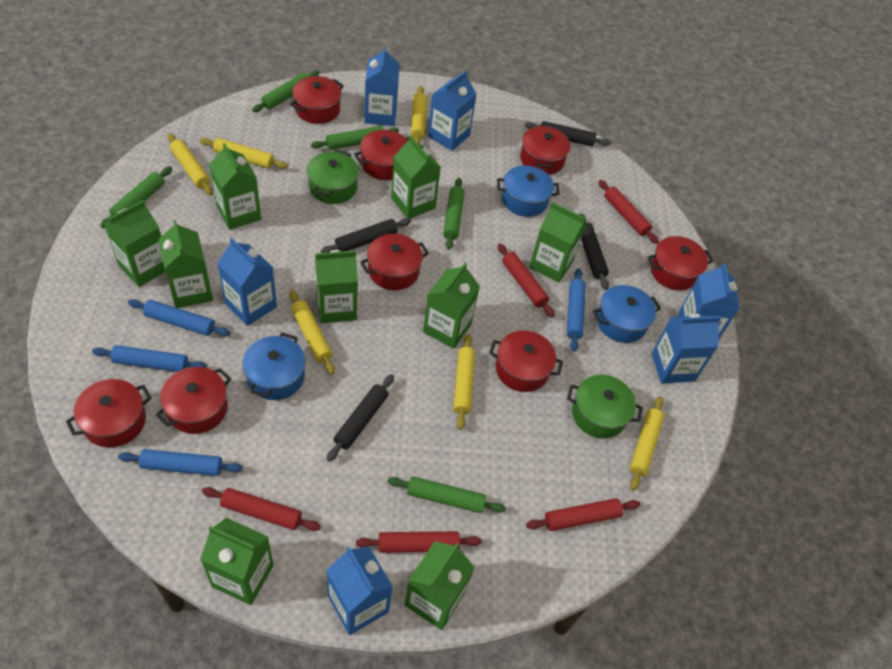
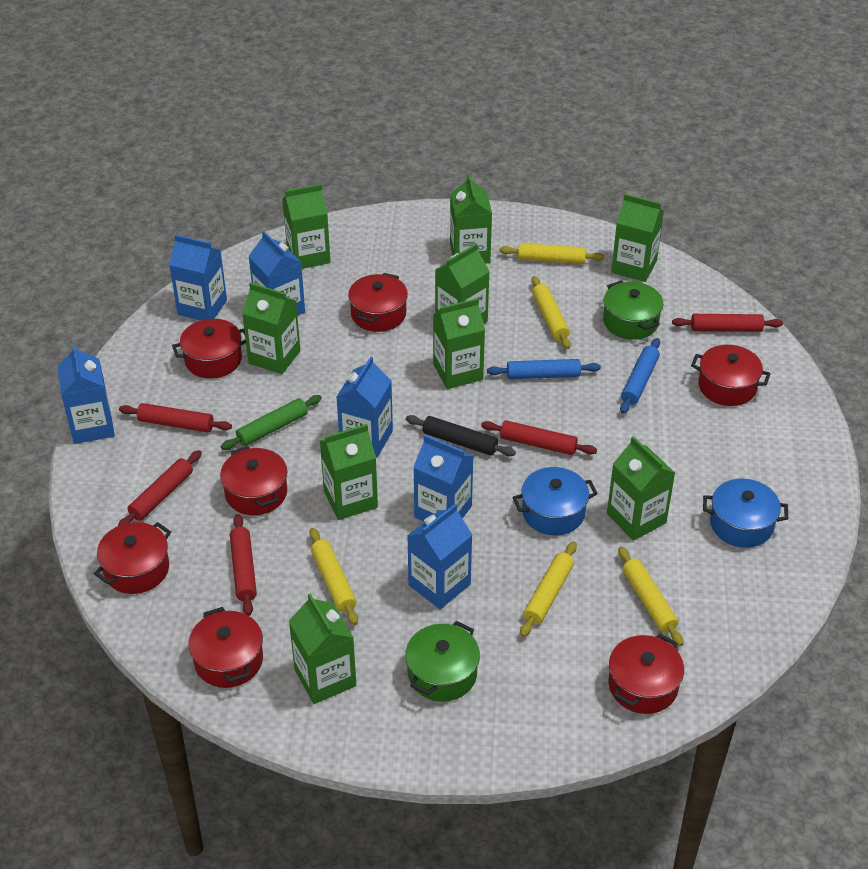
black rolling pin: 4 -> 1
blue pot: 3 -> 2
blue rolling pin: 4 -> 2
green rolling pin: 5 -> 1
red pot: 8 -> 7
yellow rolling pin: 6 -> 5

